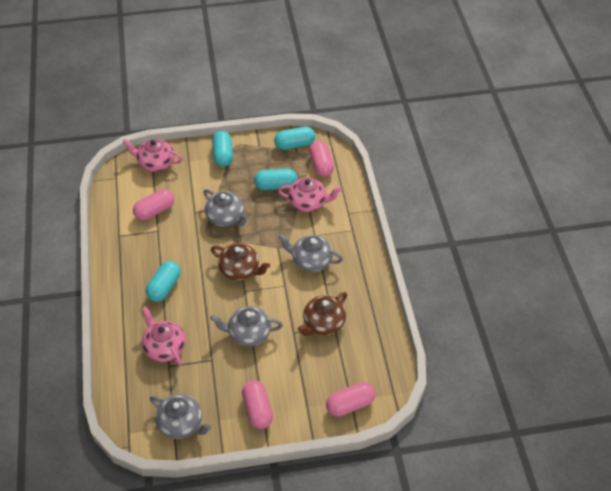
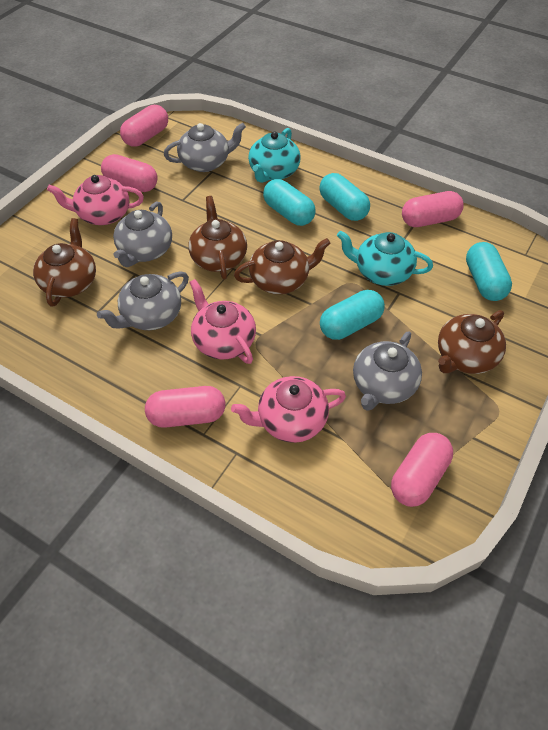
brown teapot: 2 -> 4
pink capsule: 4 -> 5
turquoise teapot: 0 -> 2

